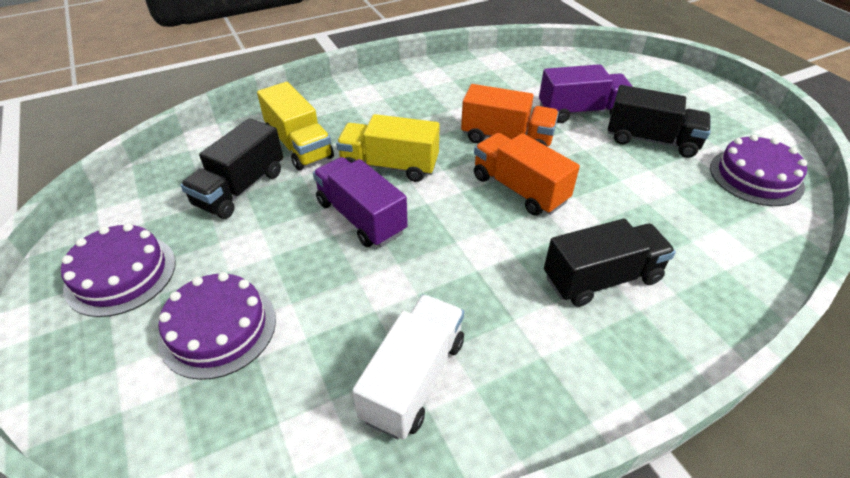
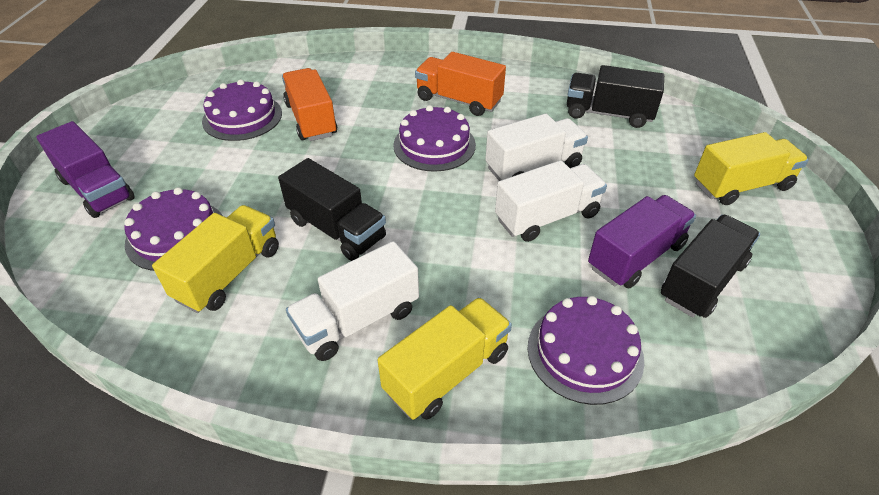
purple cake: 3 -> 4
white truck: 1 -> 3
yellow truck: 2 -> 3

